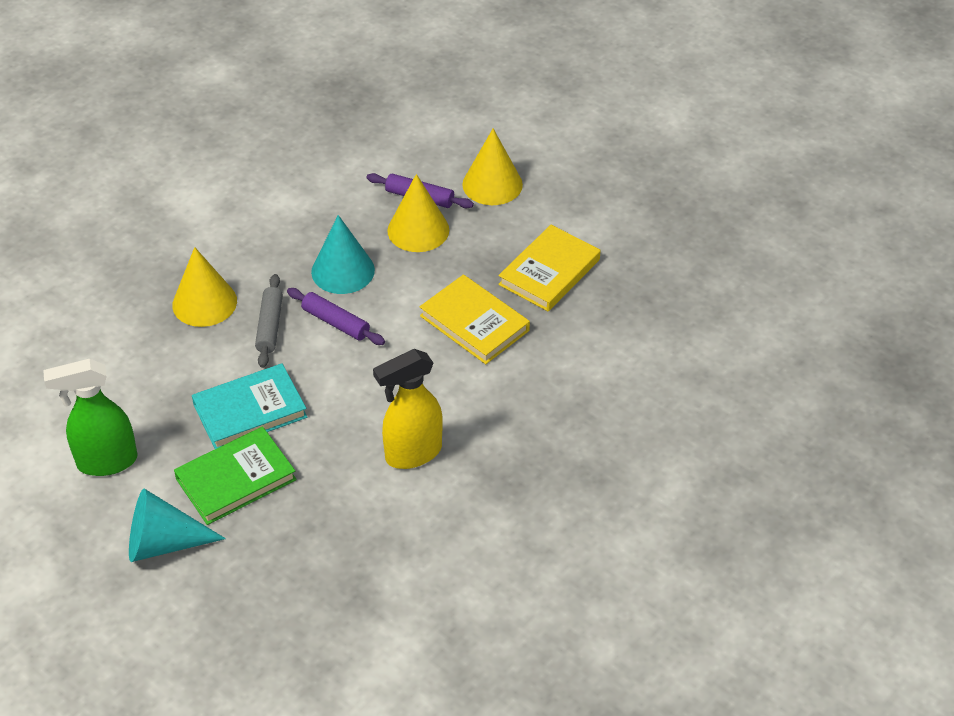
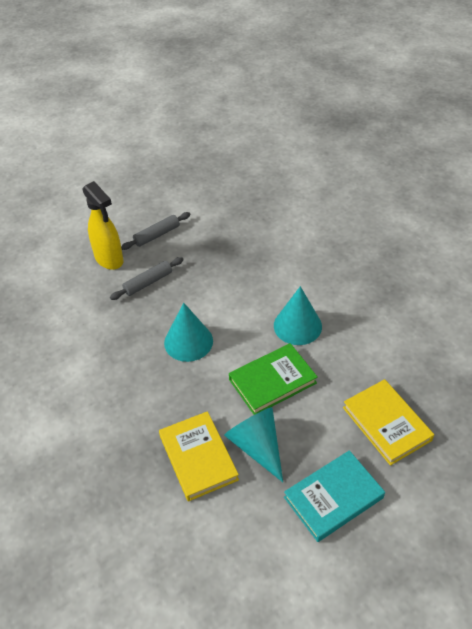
green spray bottle: 1 -> 0
grey rolling pin: 1 -> 2
purple rolling pin: 2 -> 0
turquoise cone: 2 -> 3
yellow cone: 3 -> 0

